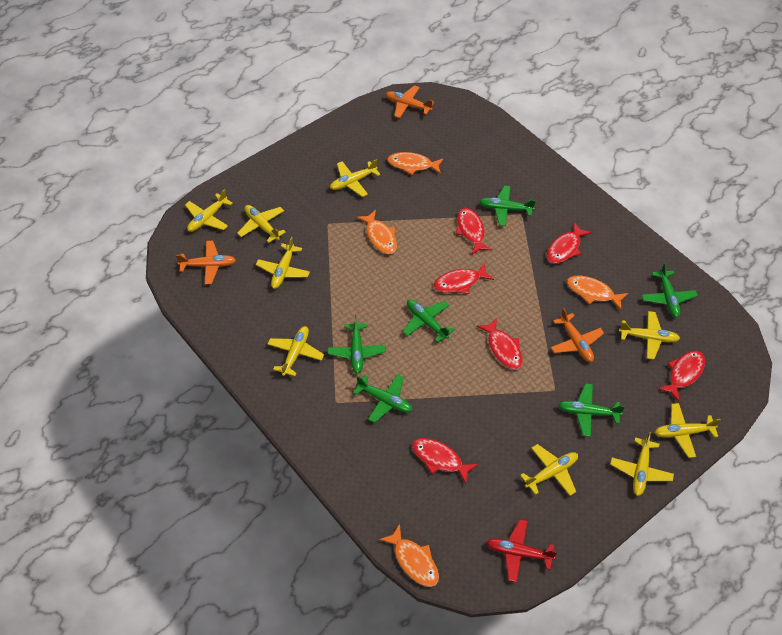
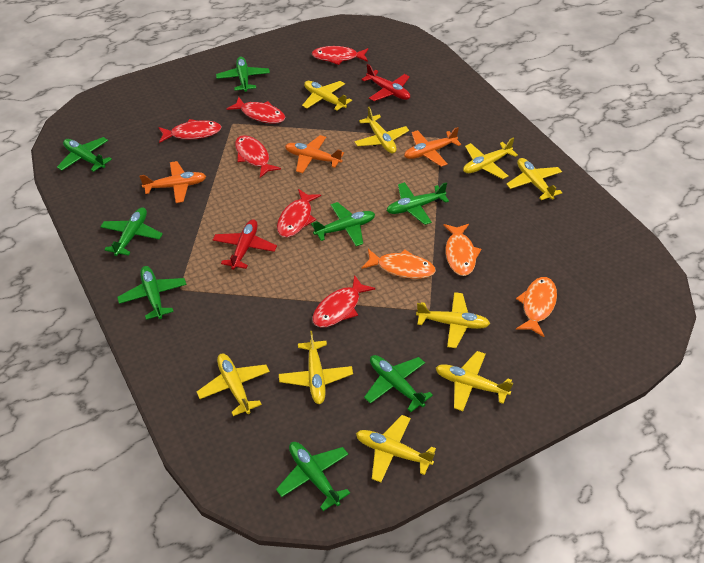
green plane: 6 -> 8
orange fish: 4 -> 3
red plane: 1 -> 2

